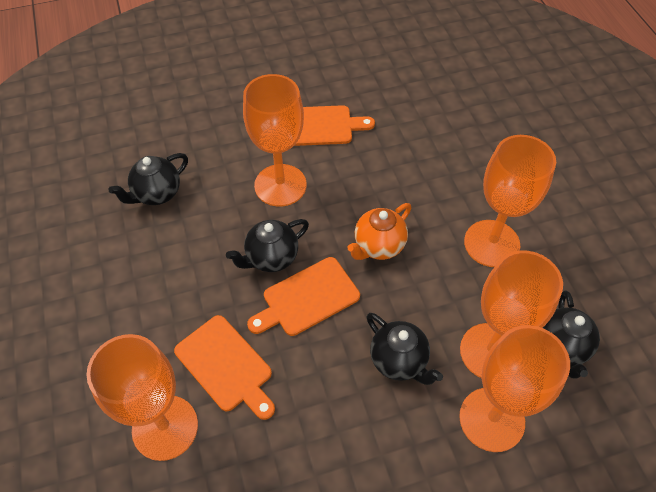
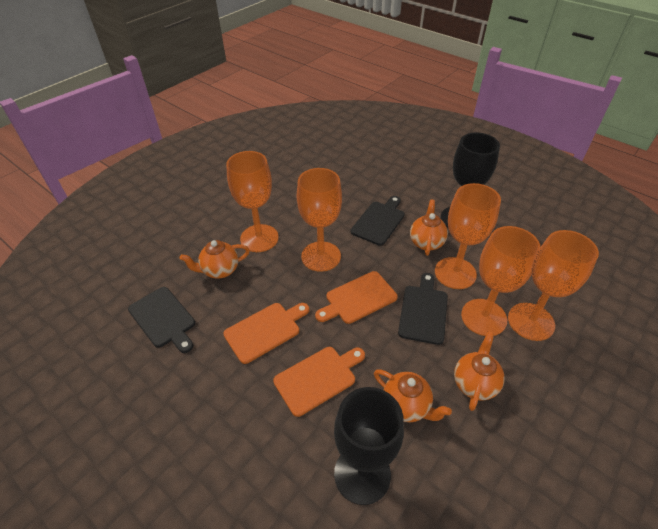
black cutting board: 0 -> 3
black goblet: 0 -> 2
black teapot: 4 -> 0
orange teapot: 1 -> 4

